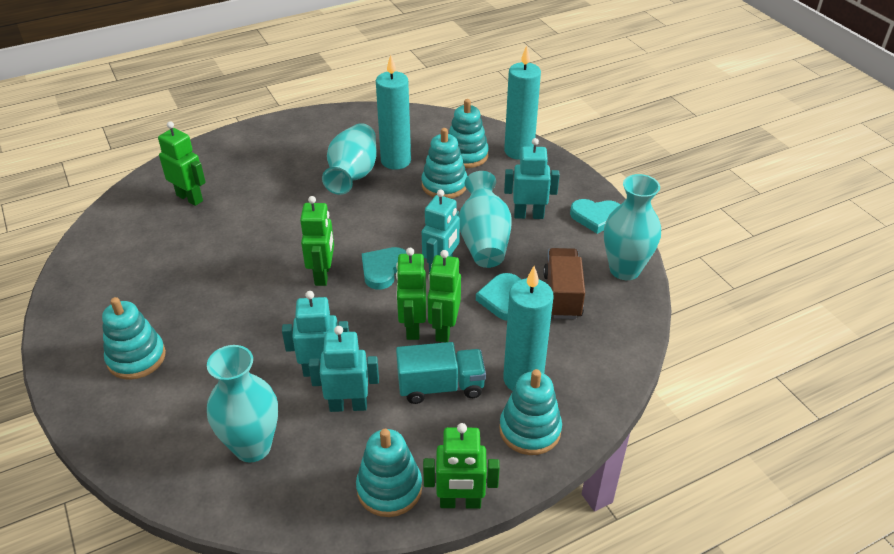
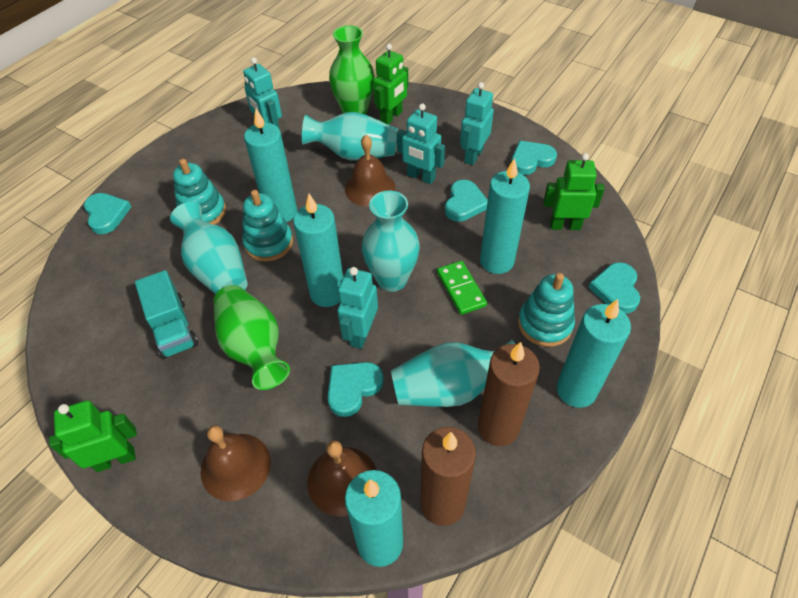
brown bell: 0 -> 3
brown candle: 0 -> 2
brown truck: 1 -> 0
green domino: 0 -> 1
green robot: 5 -> 3
green vase: 0 -> 2
turquoise candle: 3 -> 5
turquoise heart: 3 -> 5
turquoise stacking toy: 5 -> 3

